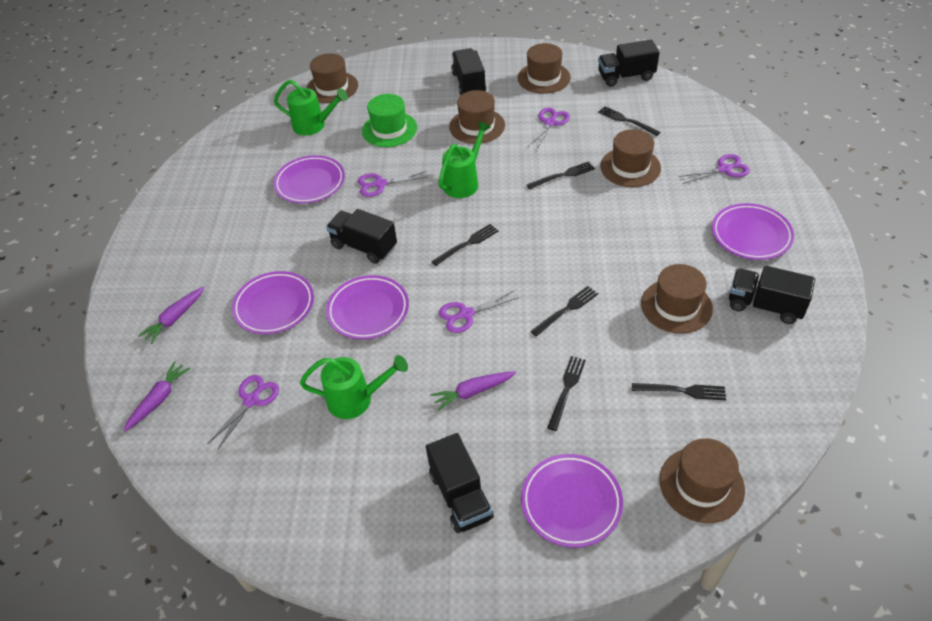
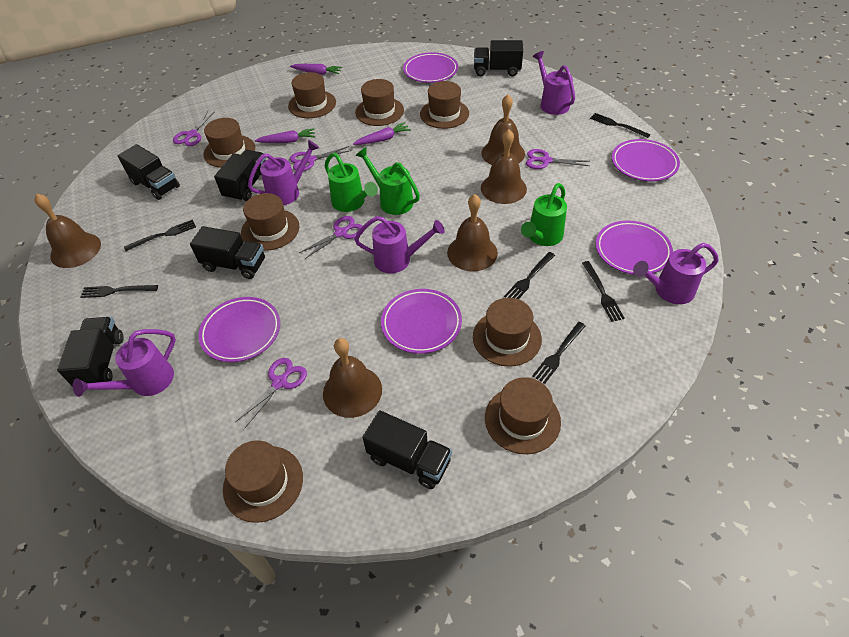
black truck: 5 -> 6
brown bell: 0 -> 5
brown hat: 6 -> 8
green hat: 1 -> 0
purple watering can: 0 -> 5

